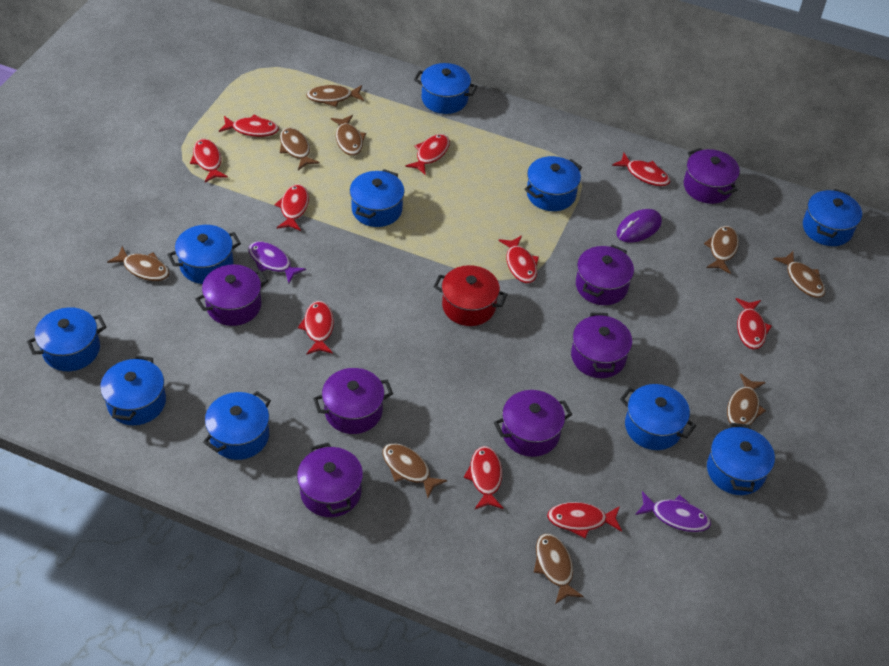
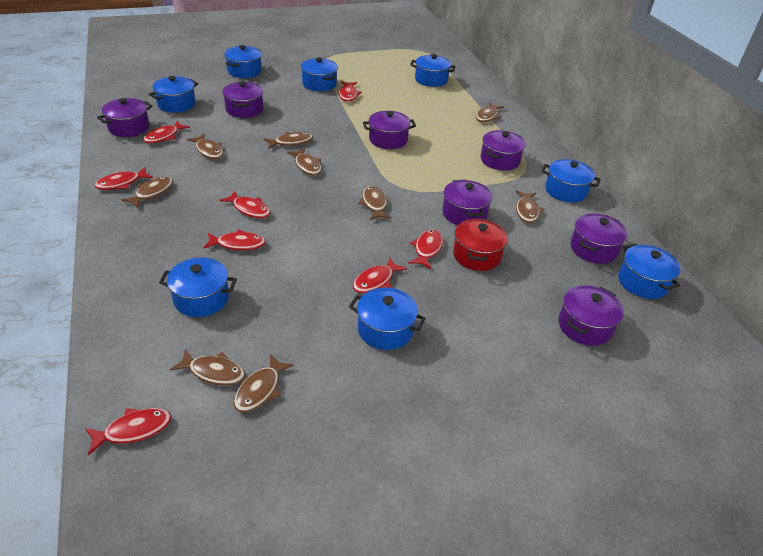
blue pot: 10 -> 8
purple fish: 2 -> 0
purple mouse: 1 -> 0
red fish: 10 -> 8

